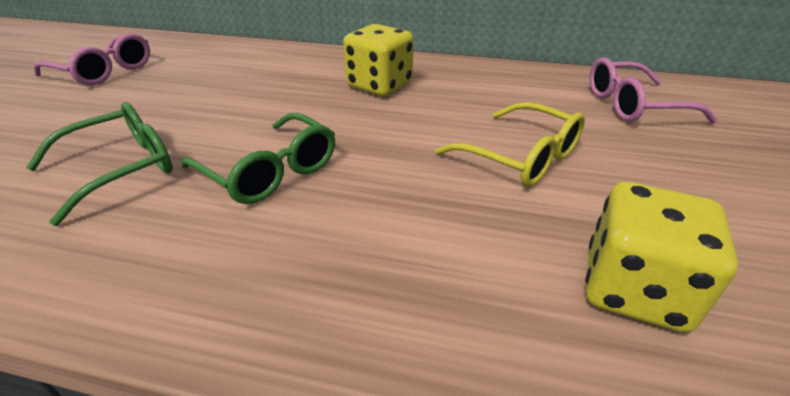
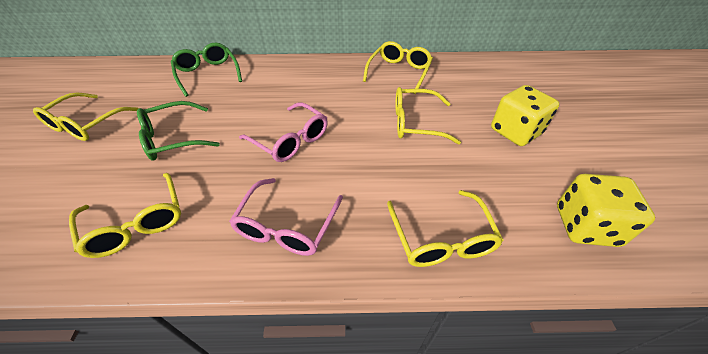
yellow glasses: 1 -> 5

